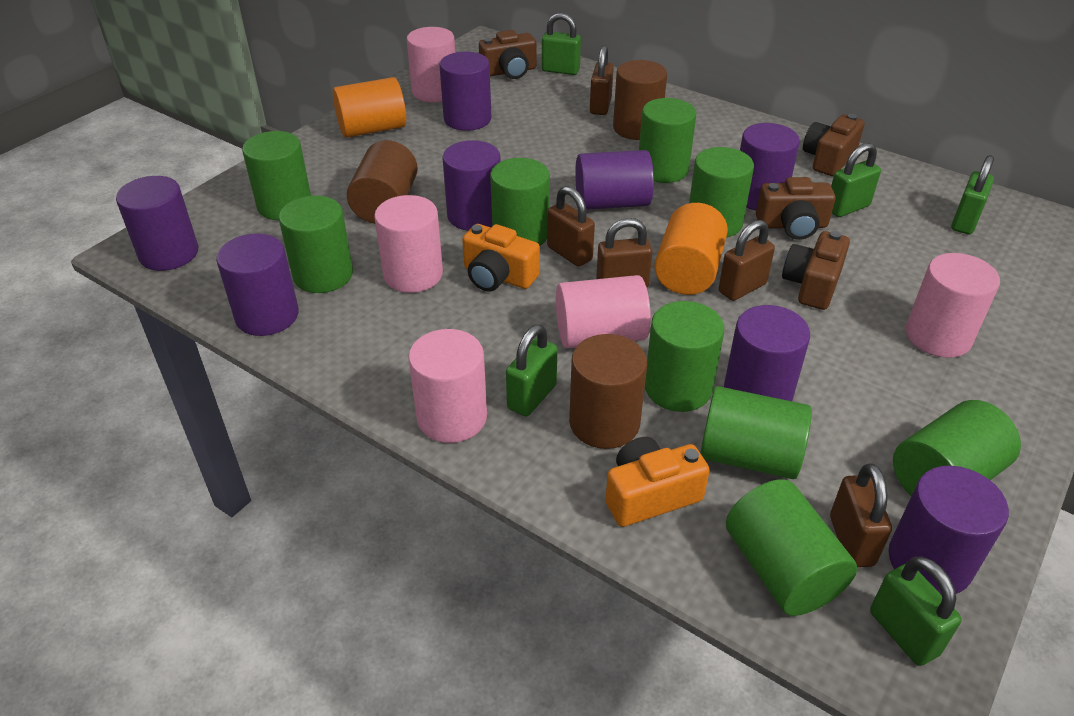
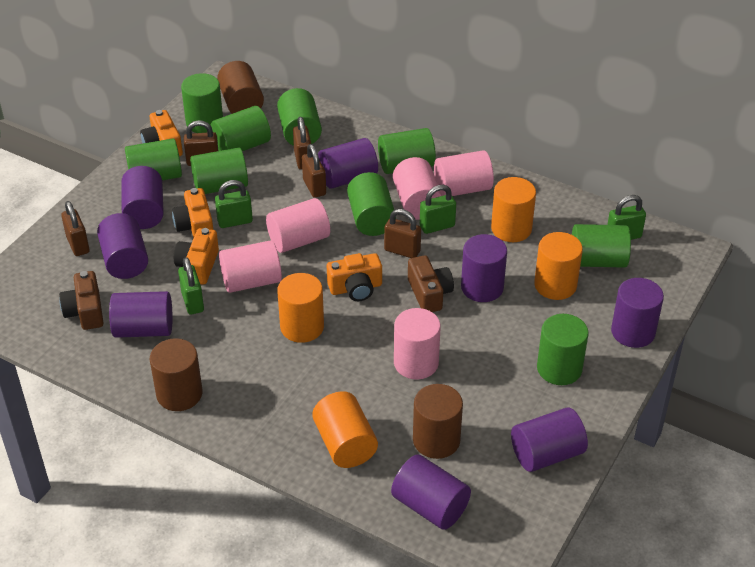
brown camera: 4 -> 2
green padlock: 5 -> 4
orange camera: 2 -> 4
orange cylinder: 2 -> 4

